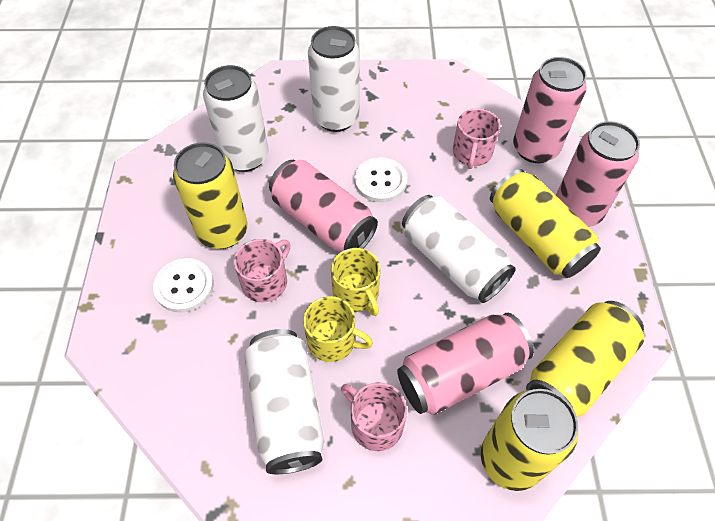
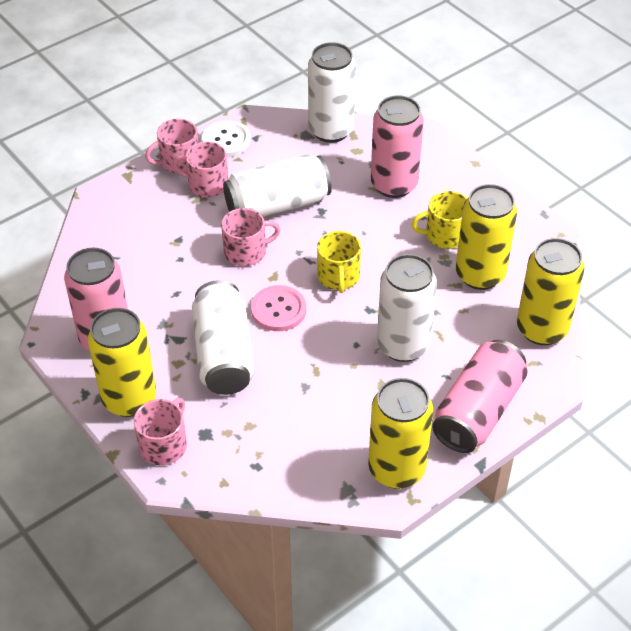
pink button: 0 -> 1
pink can: 4 -> 3
pink mug: 3 -> 4
white button: 2 -> 1

